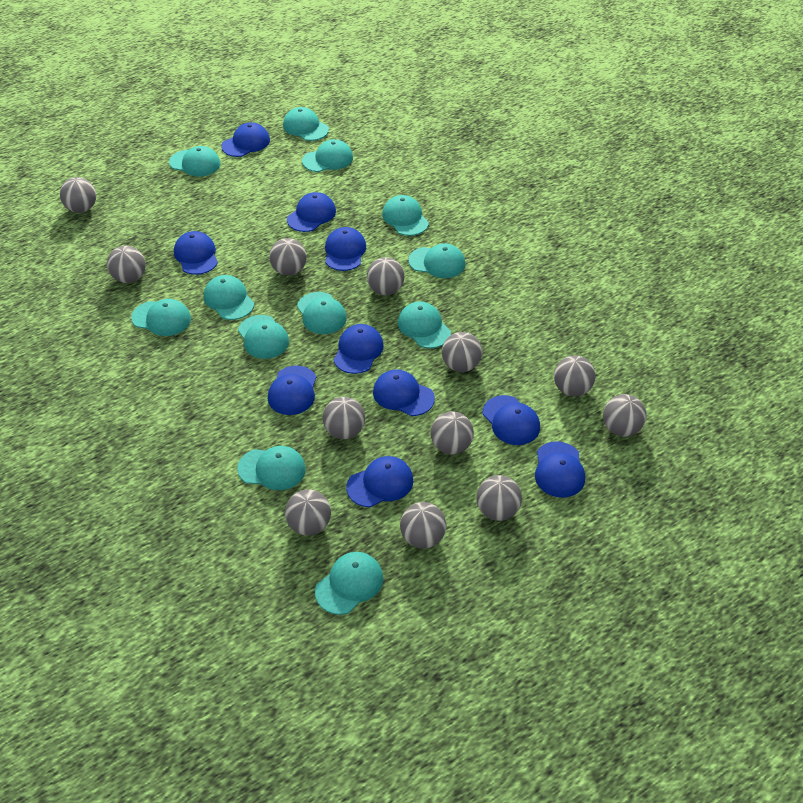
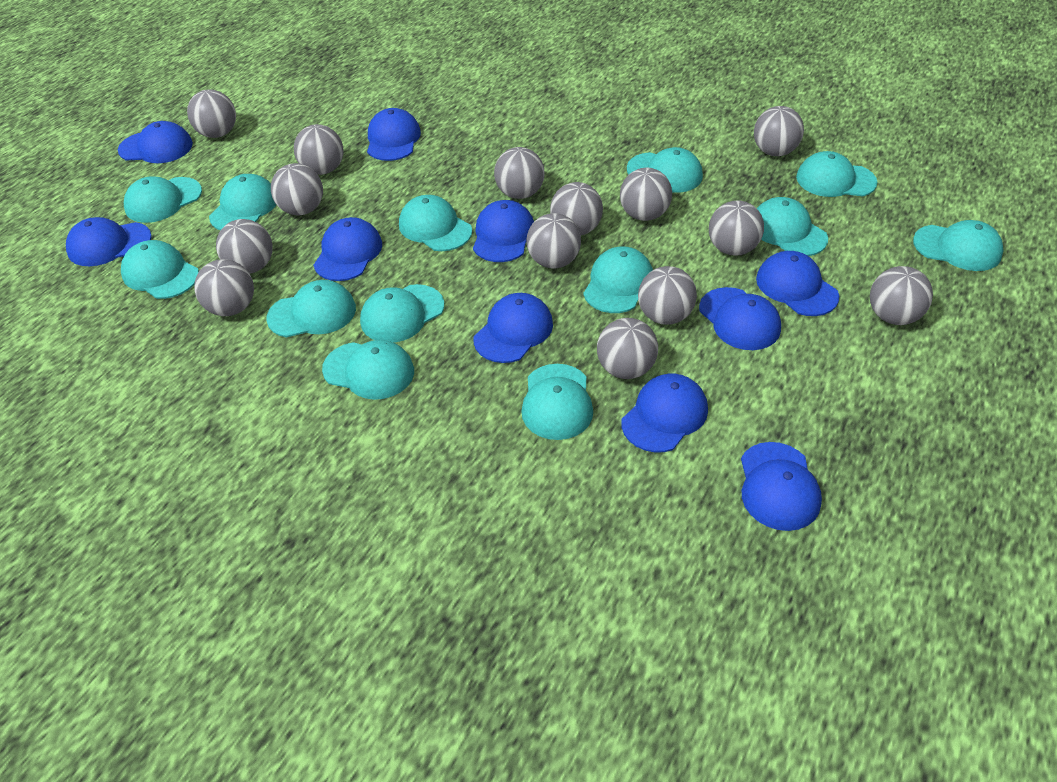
grey ball: 12 -> 14
turquoise cap: 12 -> 13

